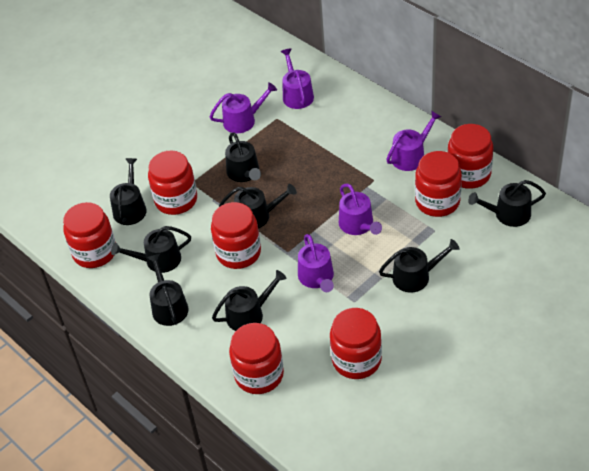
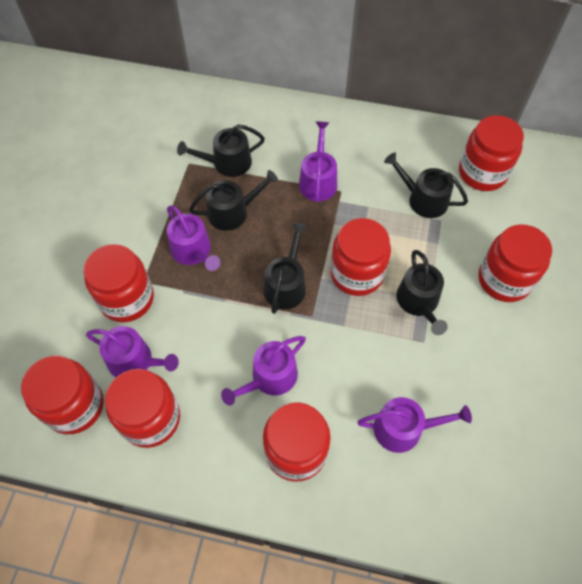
black watering can: 8 -> 5

